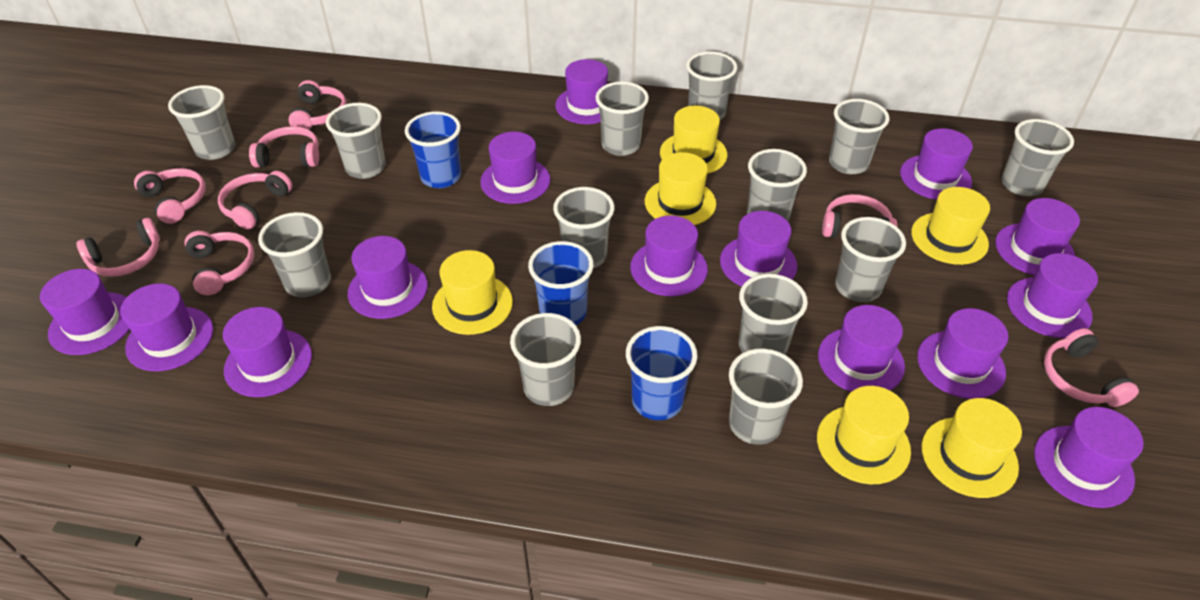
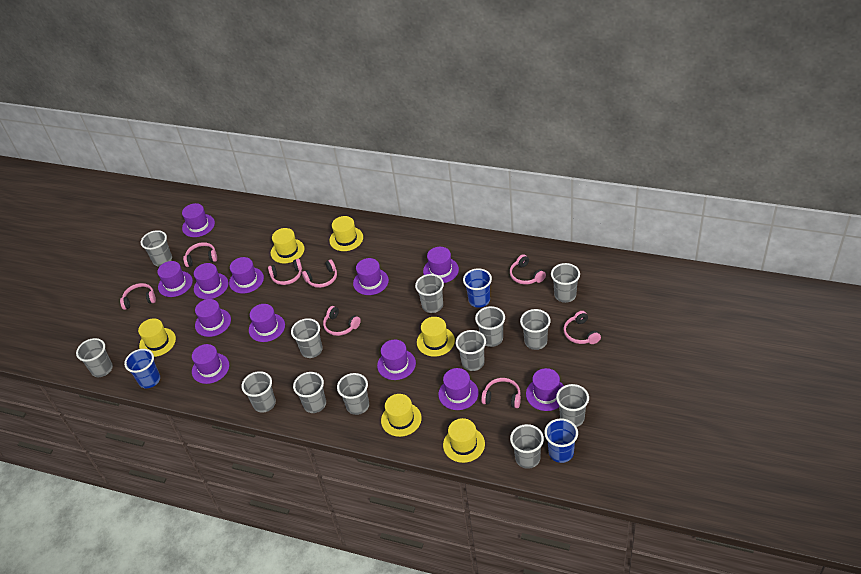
purple hat: 14 -> 12

